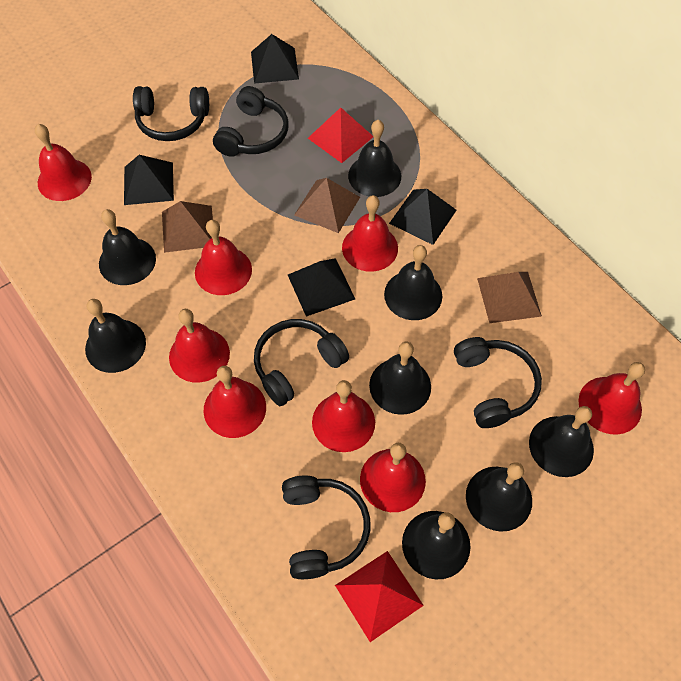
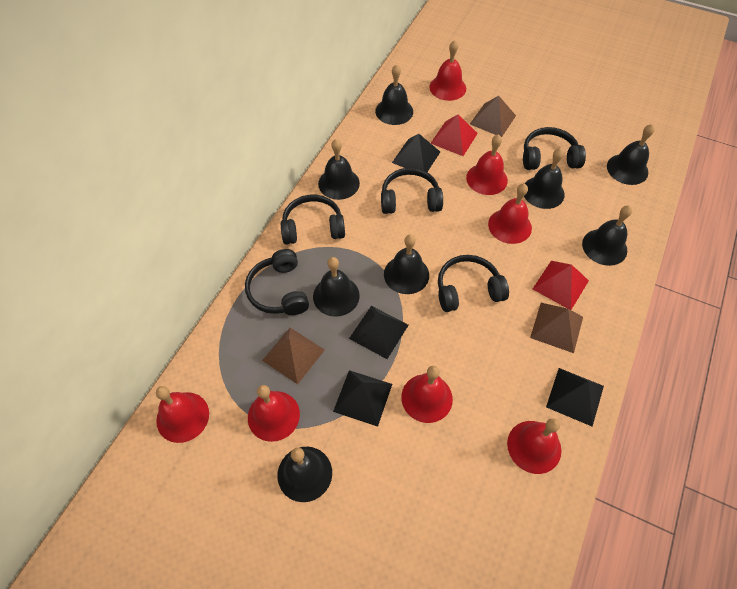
red bell: 8 -> 7

